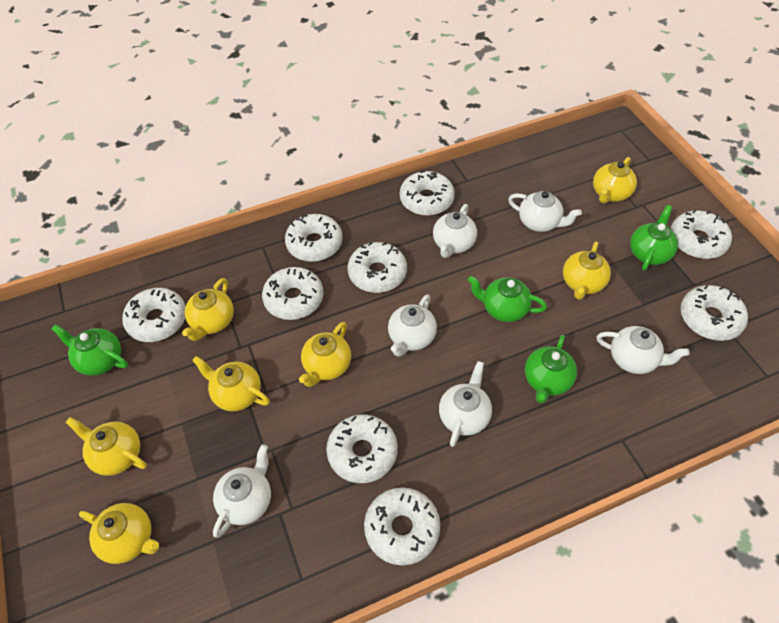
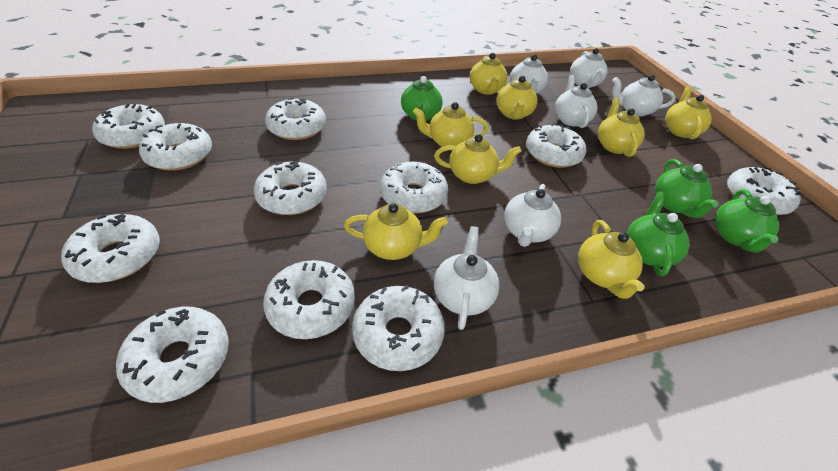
white donut: 9 -> 11
yellow teapot: 7 -> 8

